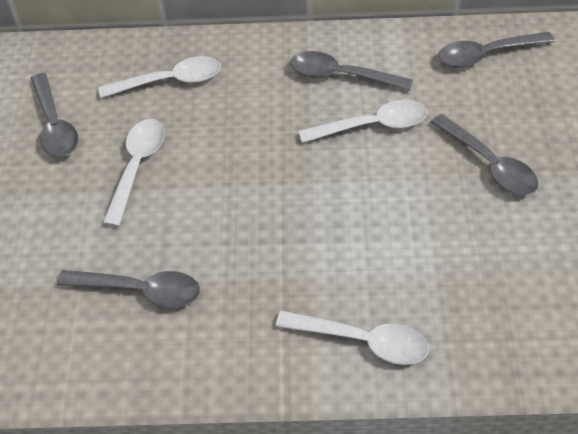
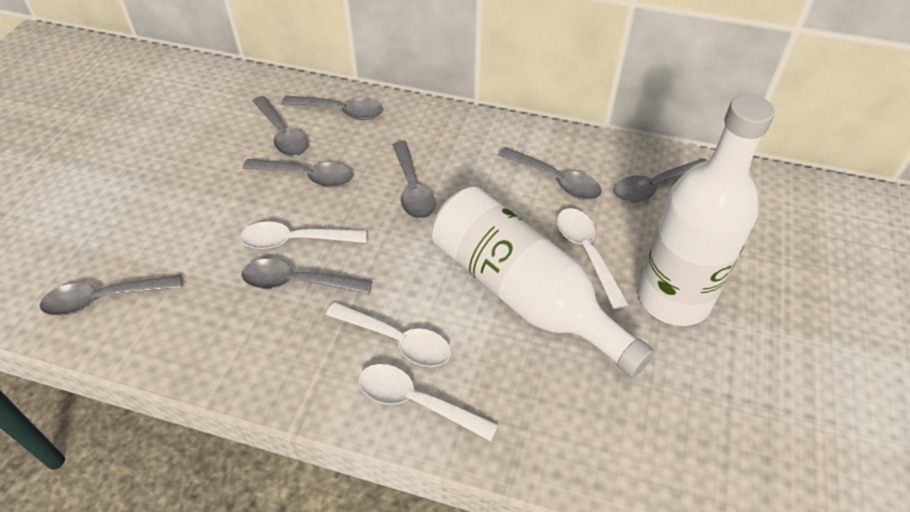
grey spoon: 5 -> 8
white bottle: 0 -> 2

